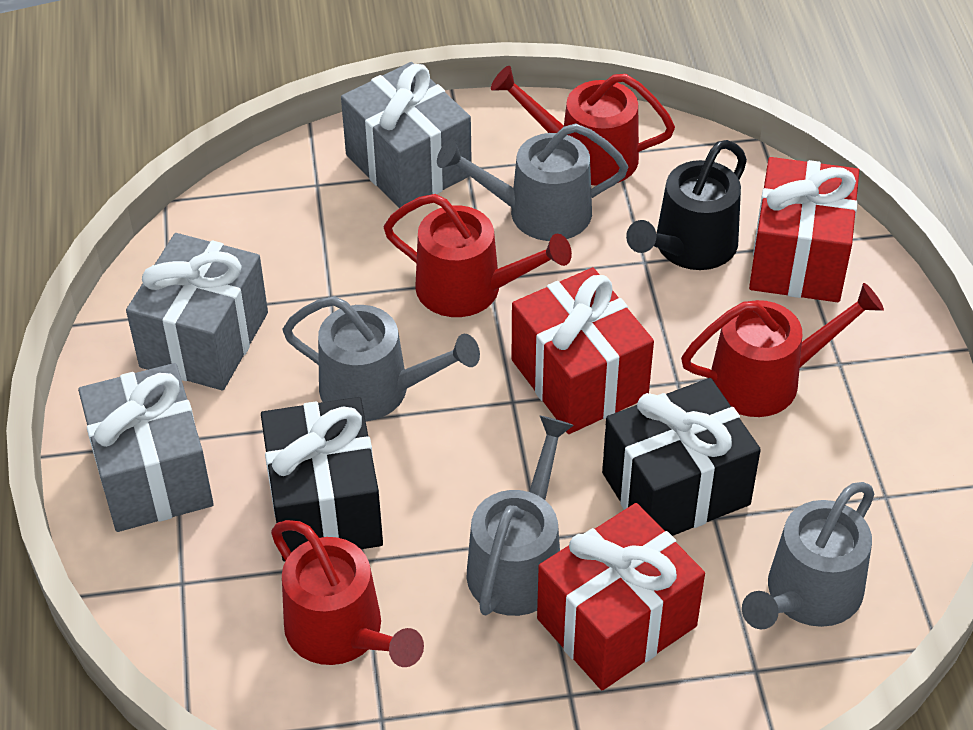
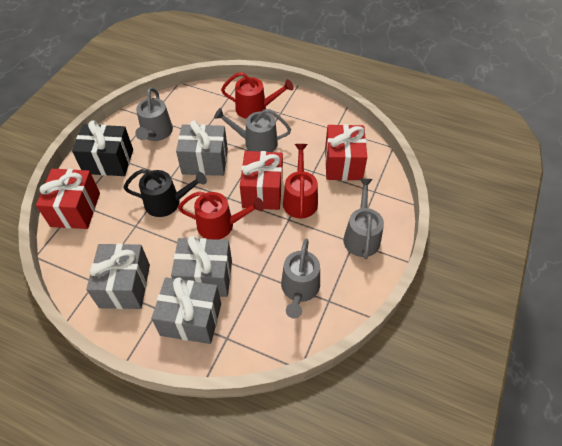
black gift: 2 -> 1
grey gift: 3 -> 4
red watering can: 4 -> 3

